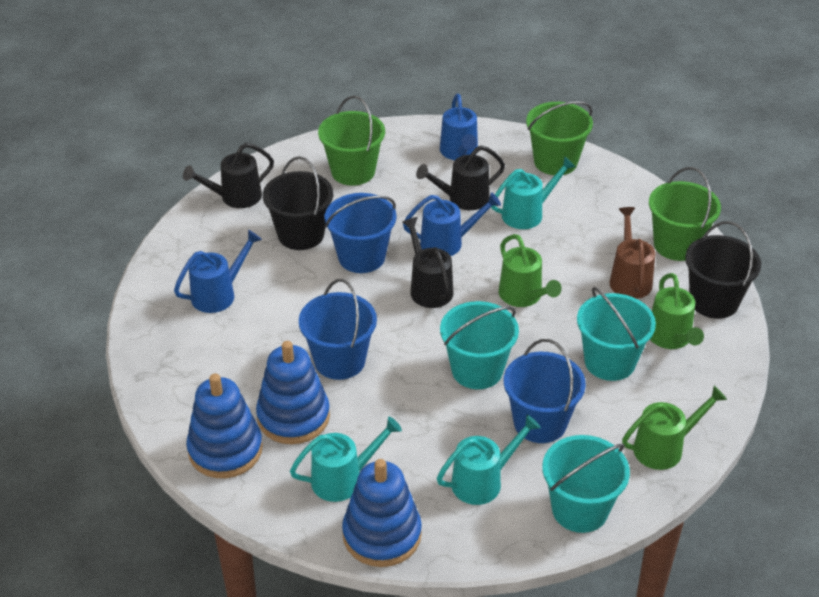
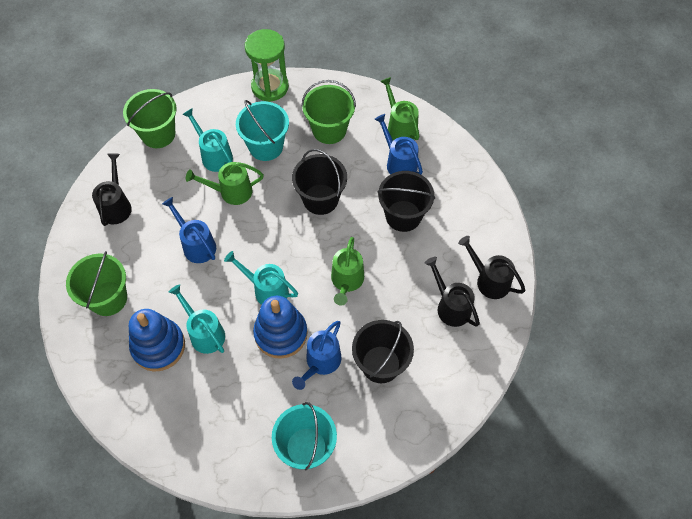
black bucket: 2 -> 3
blue bucket: 3 -> 0
blue stacking toy: 3 -> 2
brown watering can: 1 -> 0
green hourglass: 0 -> 1
turquoise bucket: 3 -> 2

